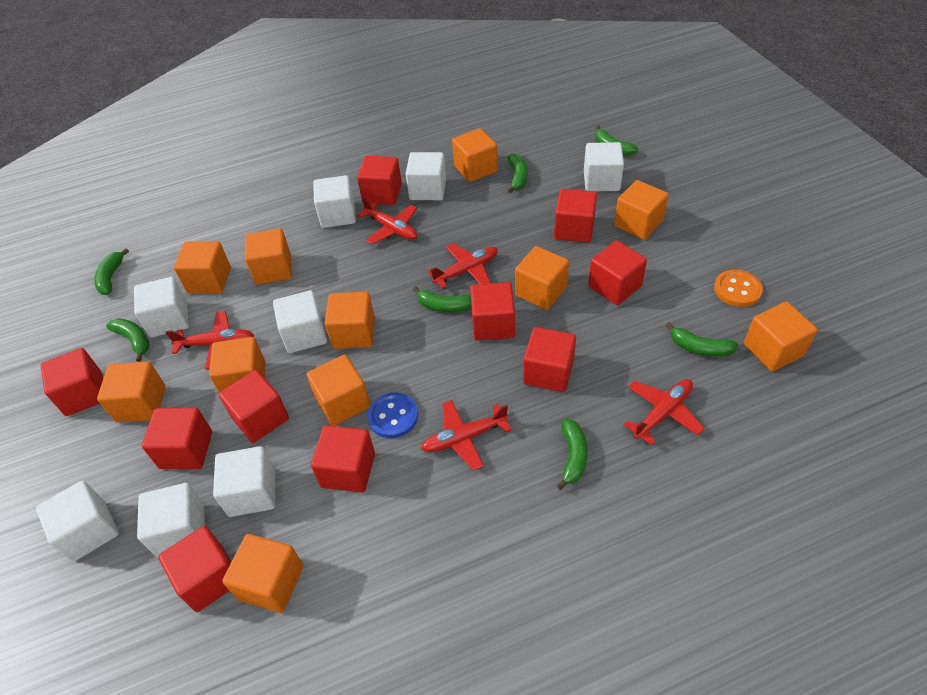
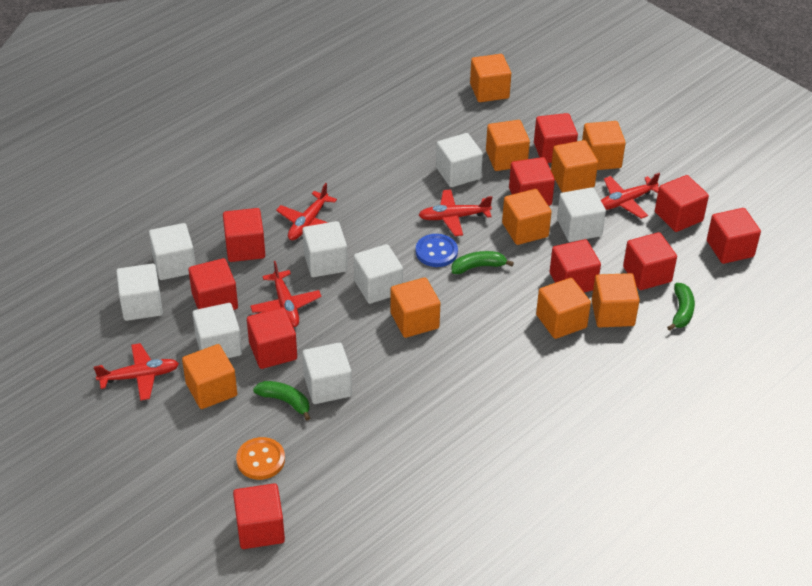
green banana: 7 -> 3
orange cube: 11 -> 9

